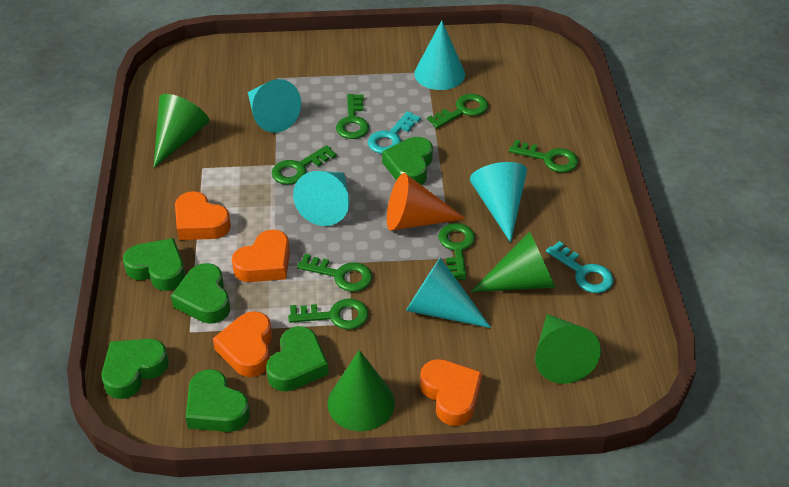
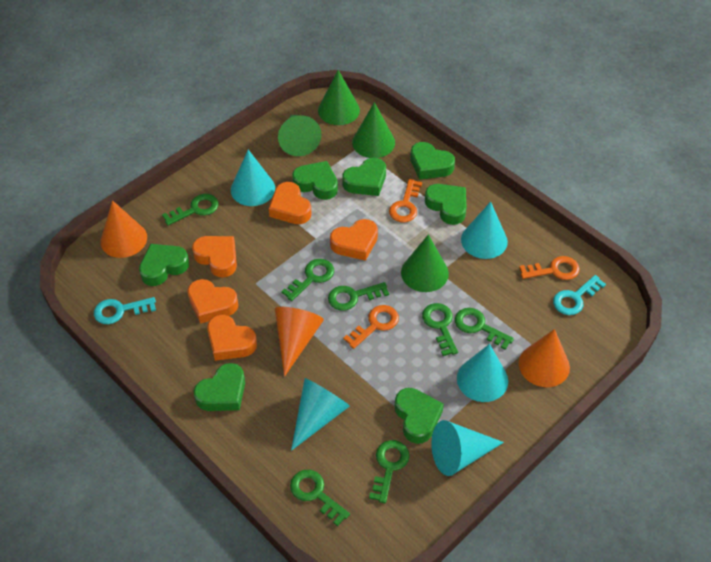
green heart: 6 -> 7
orange cone: 1 -> 3
orange heart: 4 -> 5
orange key: 0 -> 3

